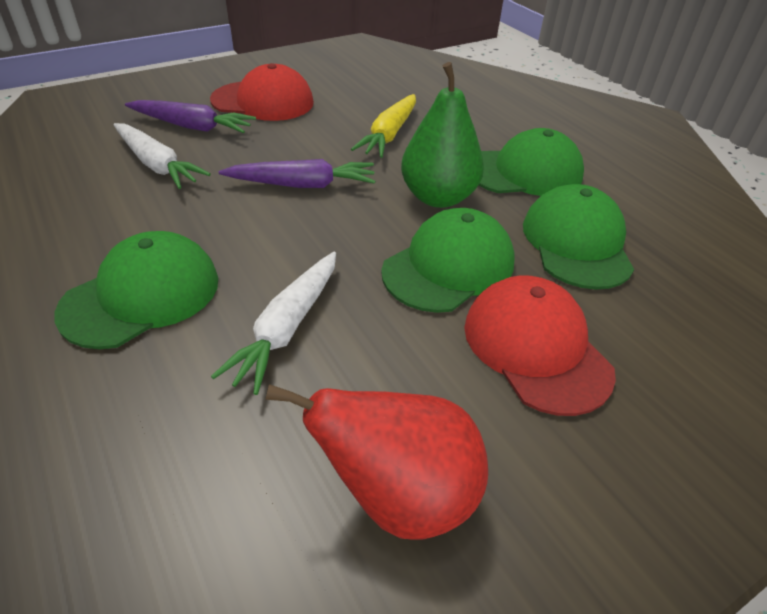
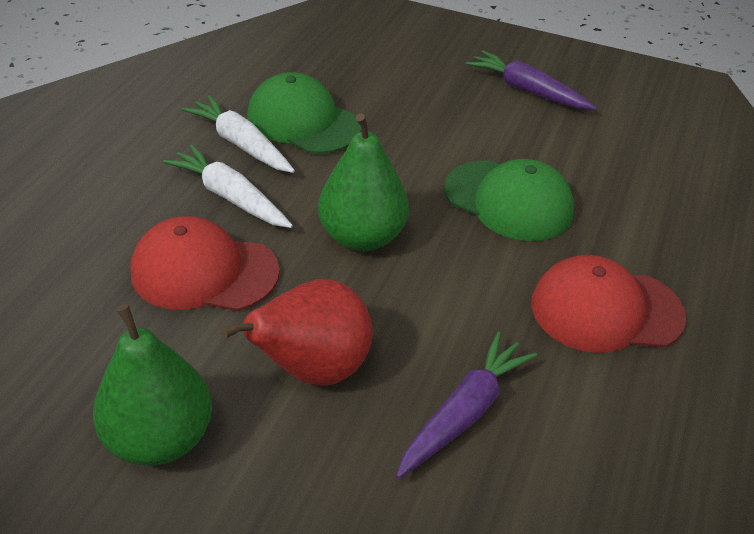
green cap: 4 -> 2
green pear: 1 -> 2
yellow carrot: 1 -> 0

